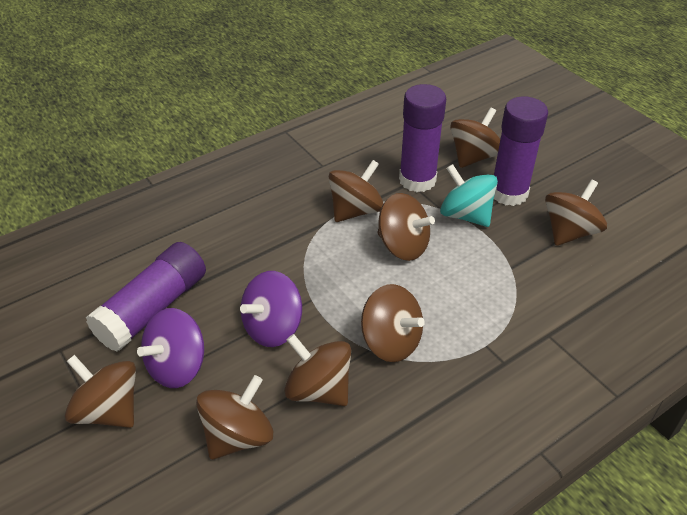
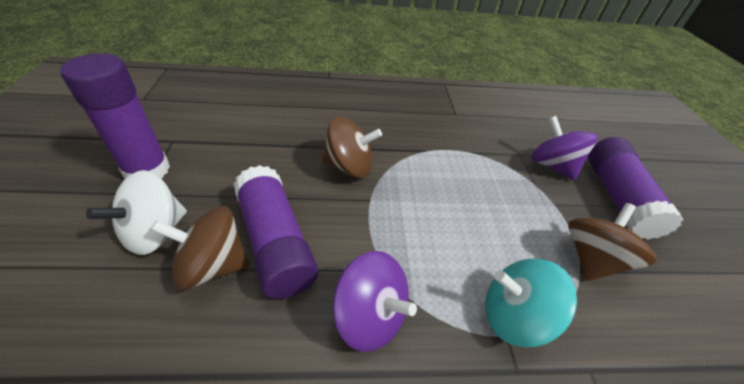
brown spinning top: 8 -> 3
white spinning top: 0 -> 1

